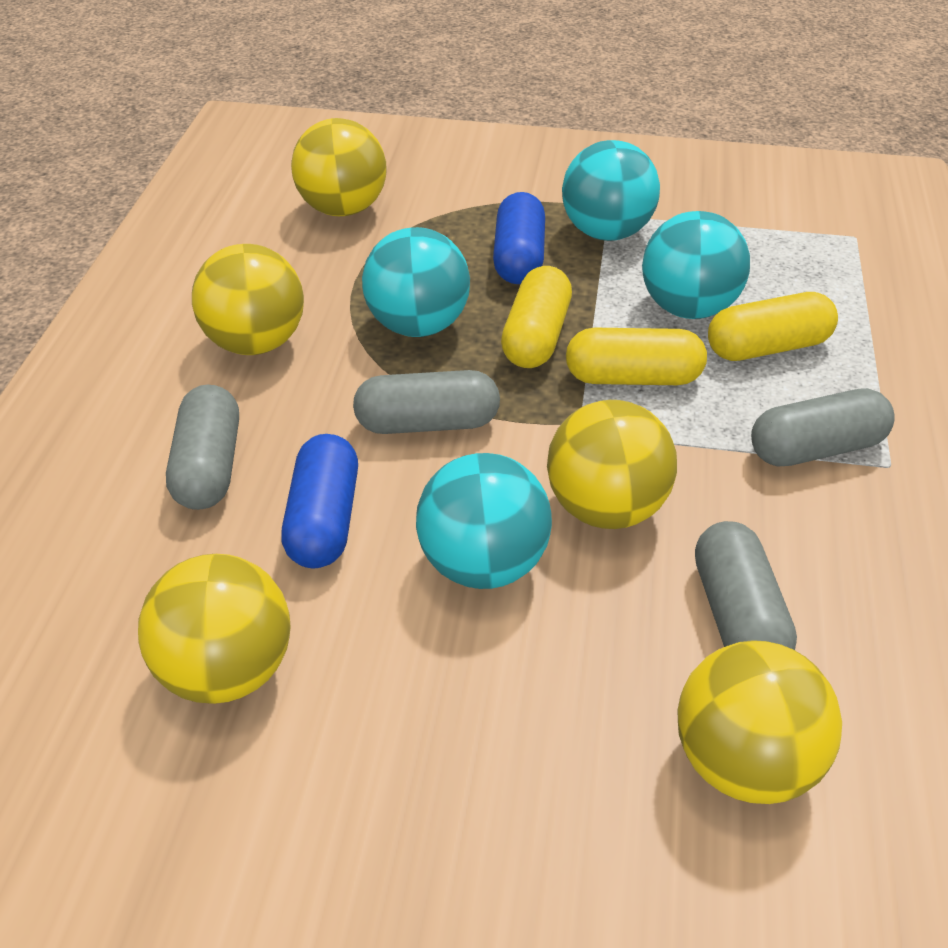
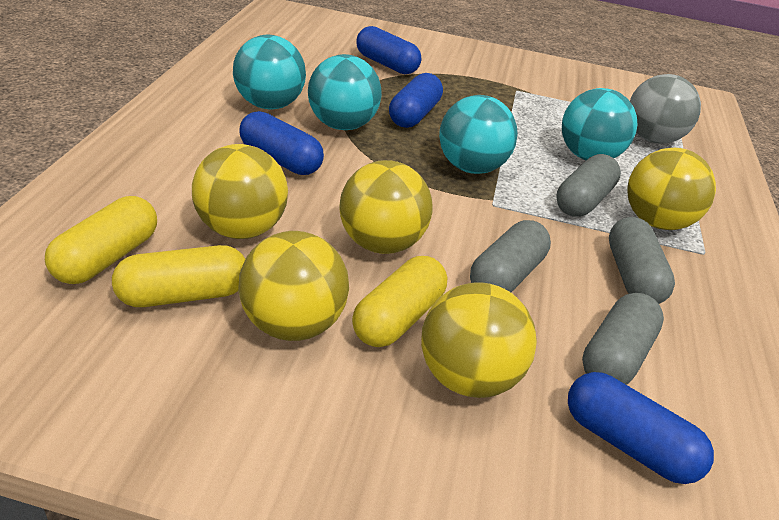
blue capsule: 2 -> 4
grey ball: 0 -> 1

